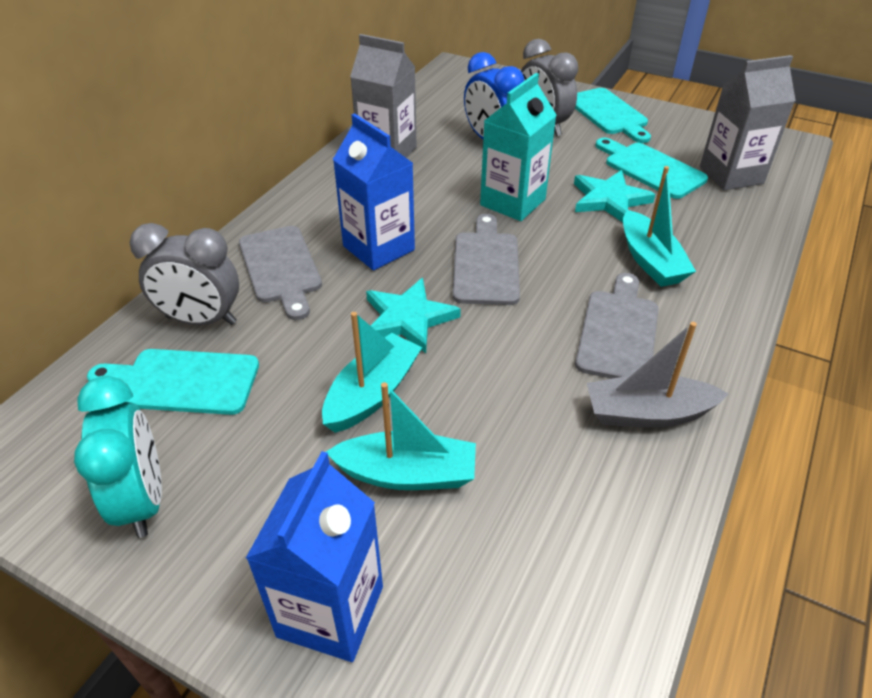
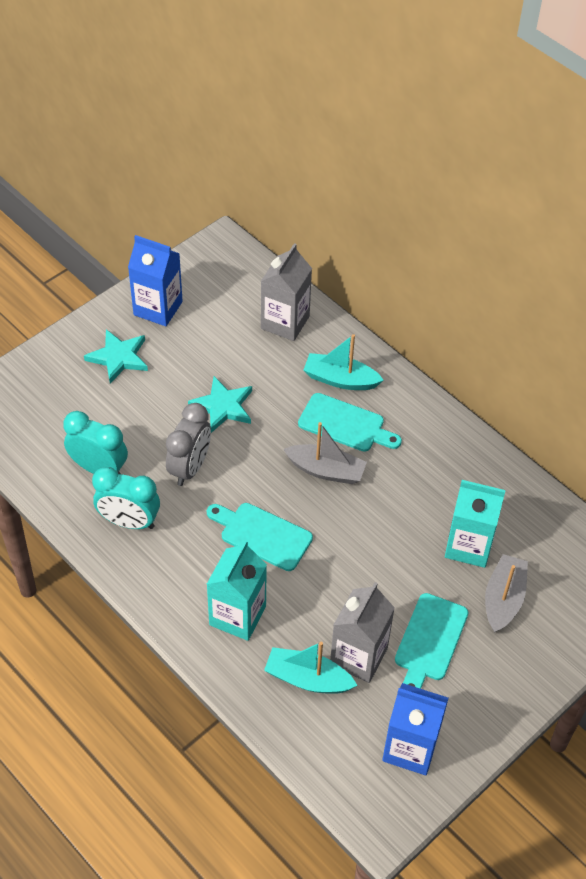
blue clock: 1 -> 0
grey boat: 1 -> 2
grey clock: 2 -> 1
grey cutting board: 3 -> 0
turquoise boat: 3 -> 2
turquoise carton: 1 -> 2
turquoise clock: 1 -> 2

